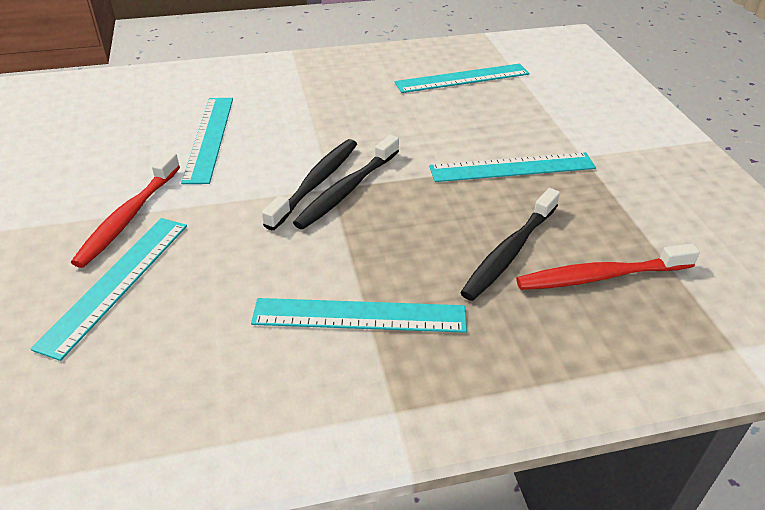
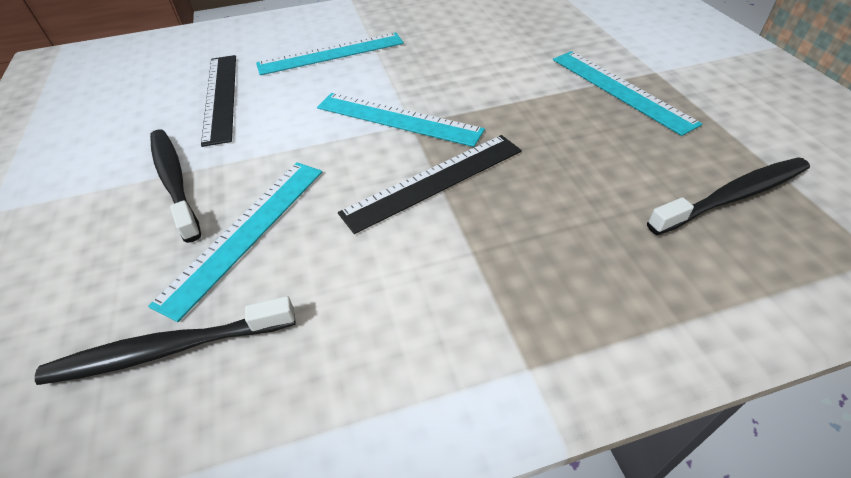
black ruler: 0 -> 2
red toothbrush: 2 -> 0
turquoise ruler: 5 -> 4

